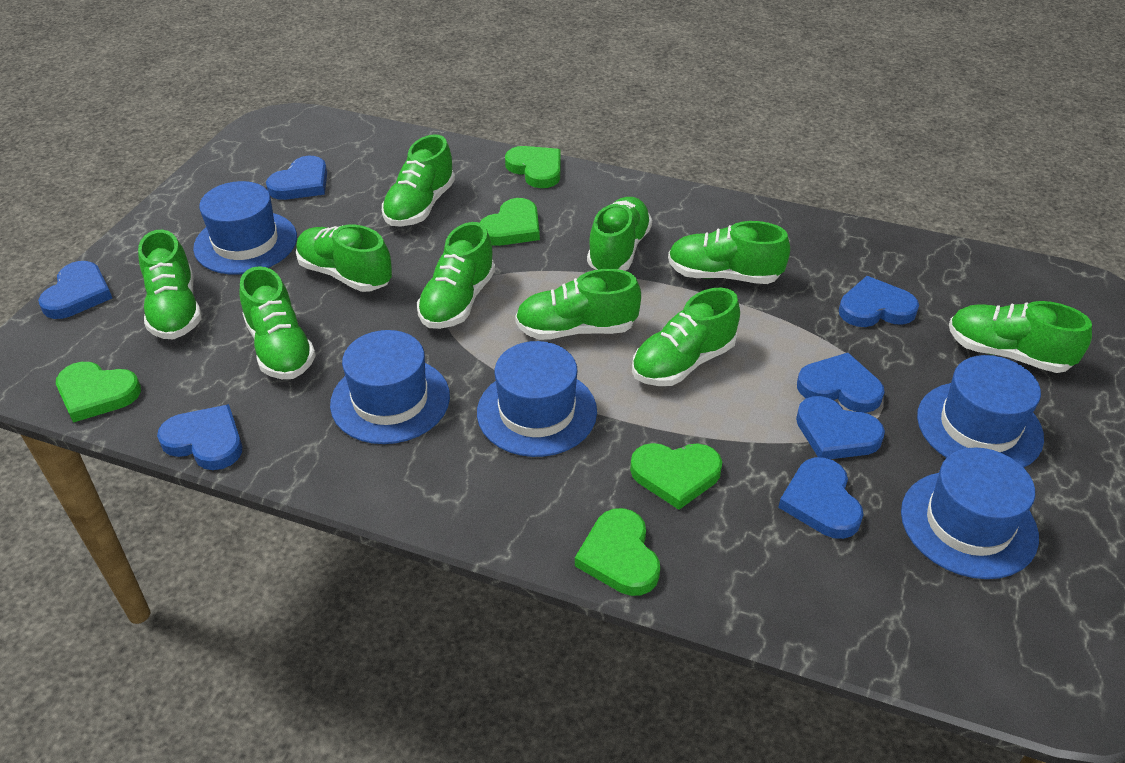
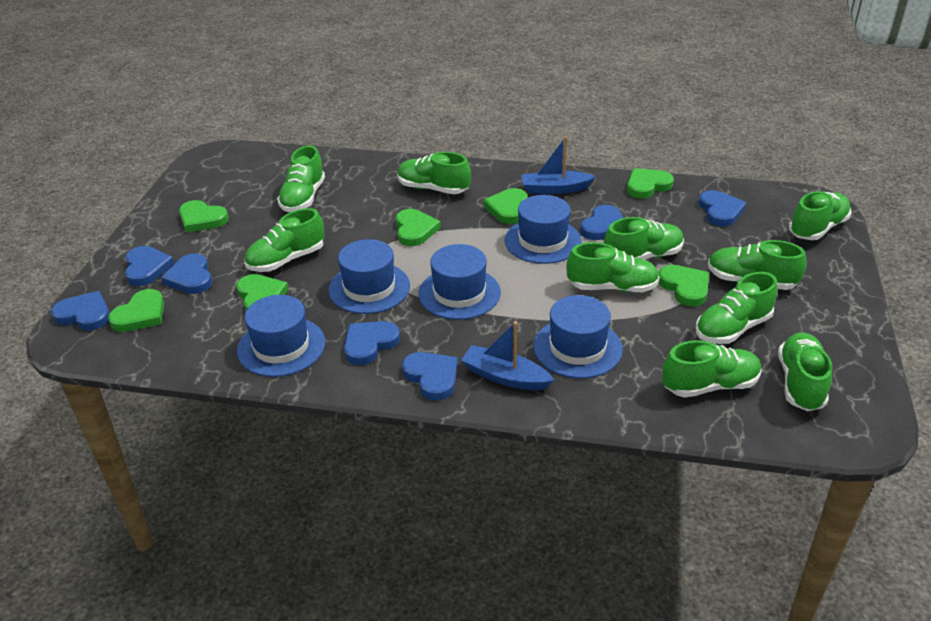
blue boat: 0 -> 2
green heart: 5 -> 7

